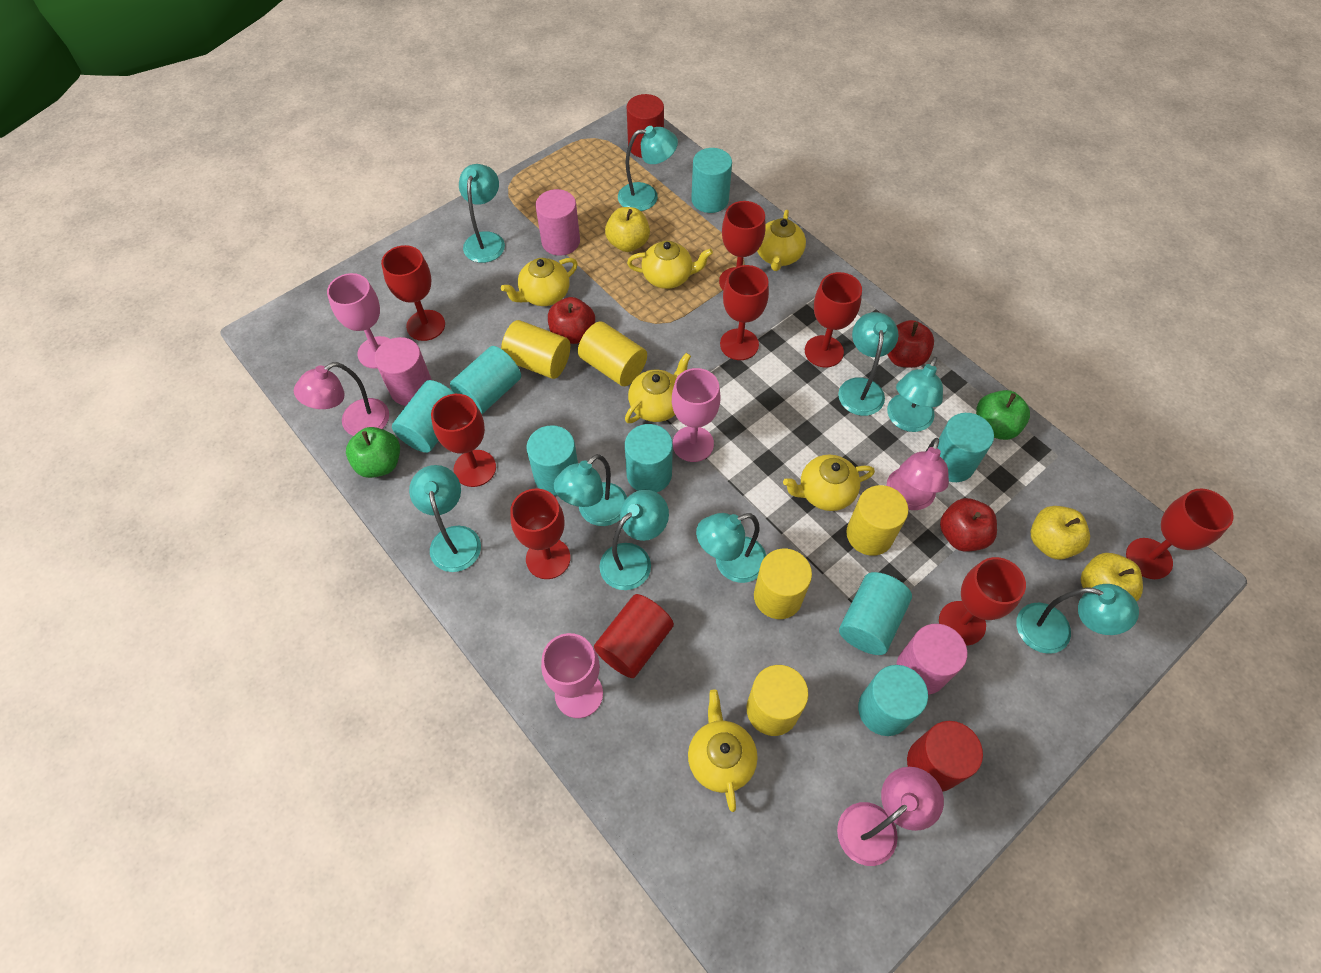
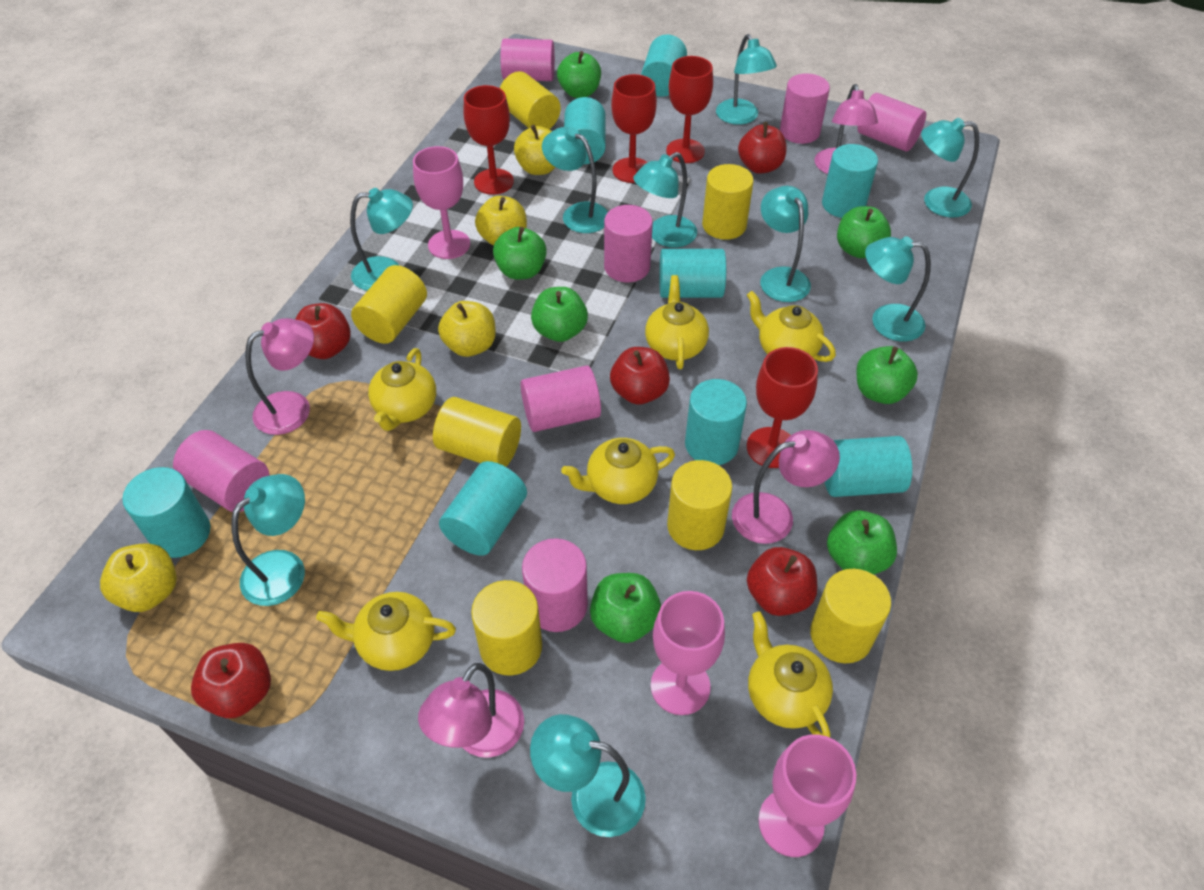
green apple: 2 -> 7
pink cylinder: 3 -> 7
pink lamp: 3 -> 4
red apple: 3 -> 5
red cylinder: 3 -> 0
red goblet: 8 -> 4
yellow apple: 3 -> 4
yellow cylinder: 5 -> 7

